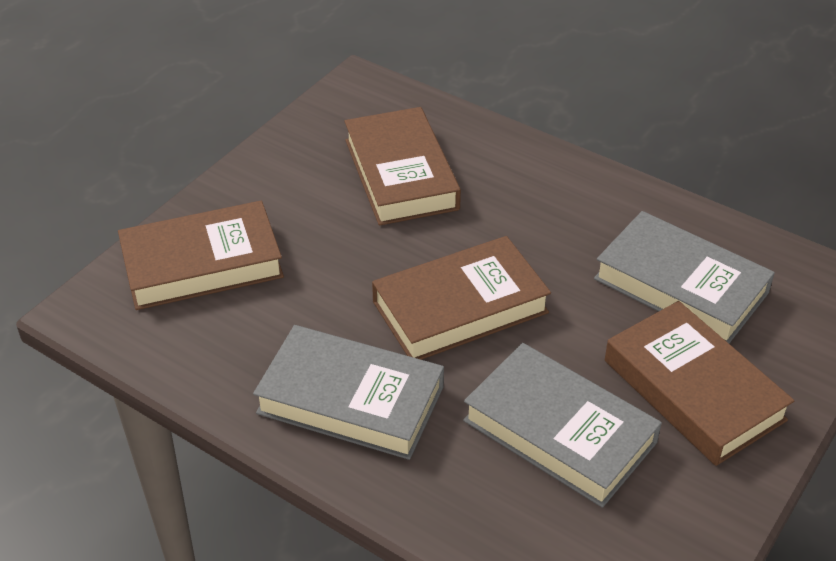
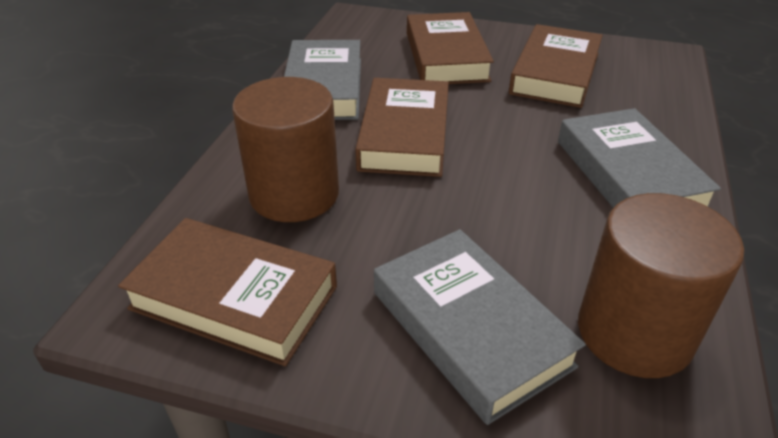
brown cylinder: 0 -> 2

